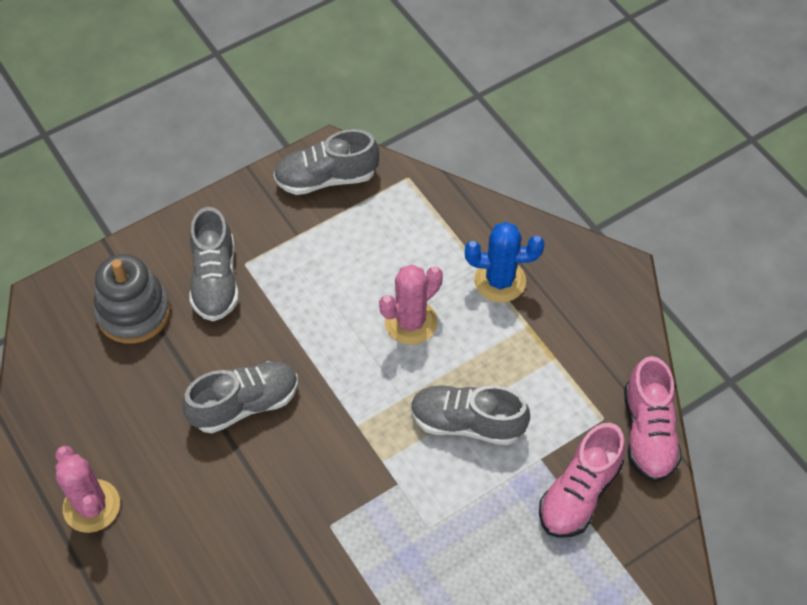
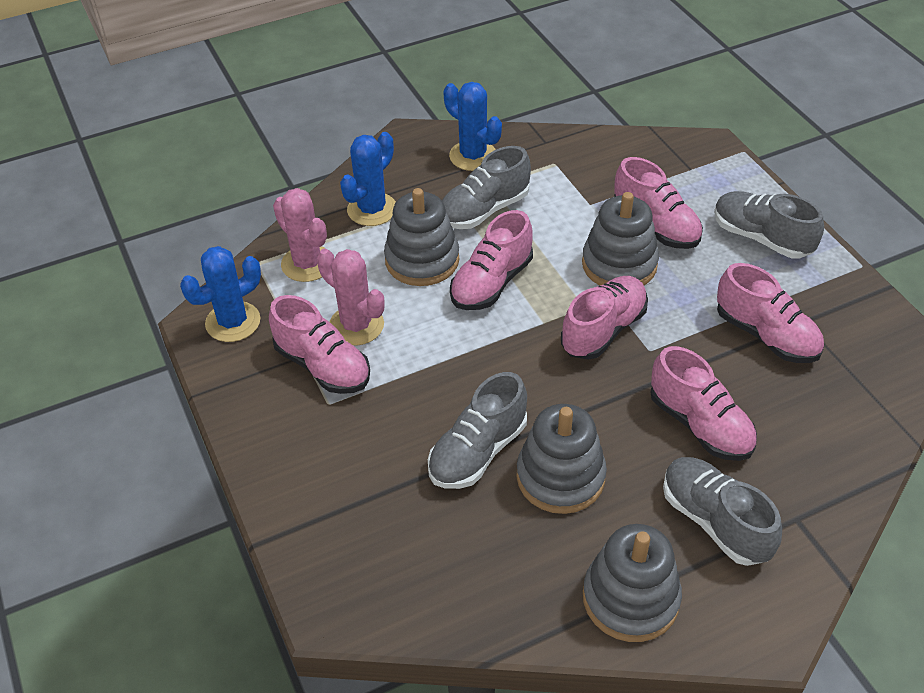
blue cactus: 1 -> 3
grey stacking toy: 1 -> 4
pink shoe: 2 -> 6

